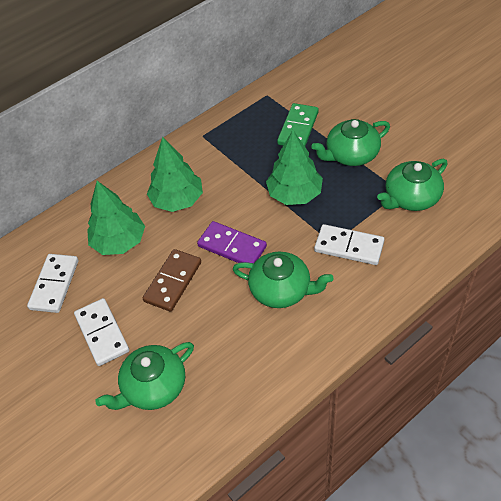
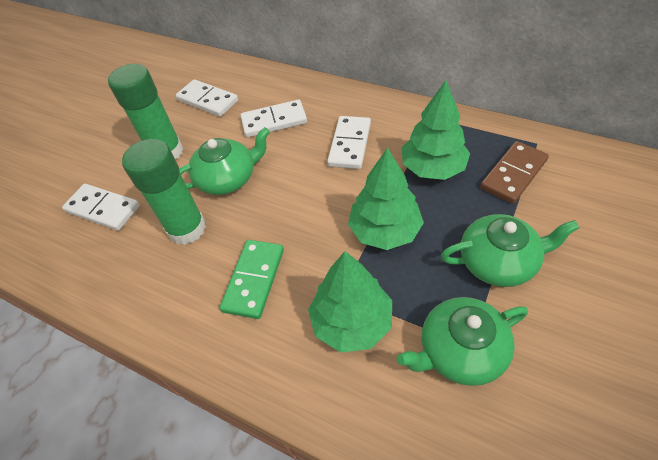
green glue stick: 0 -> 2
green teapot: 4 -> 3
purple domino: 1 -> 0
white domino: 3 -> 4

